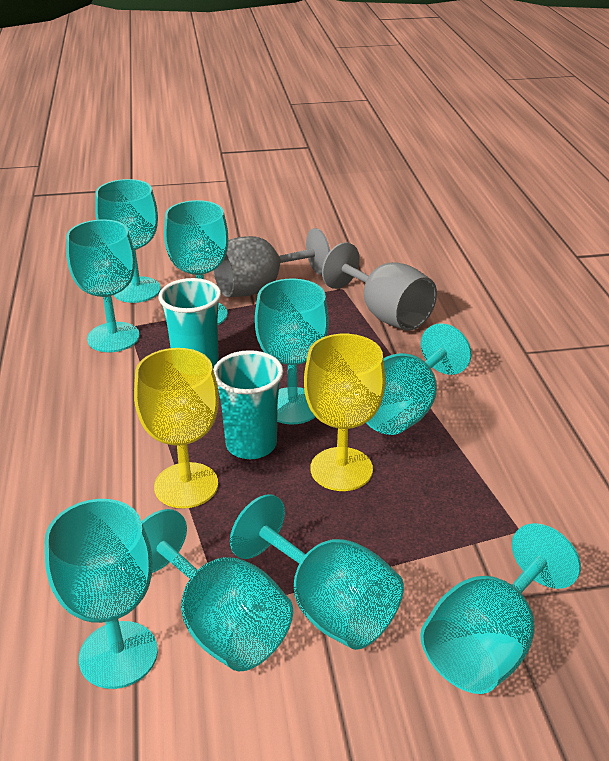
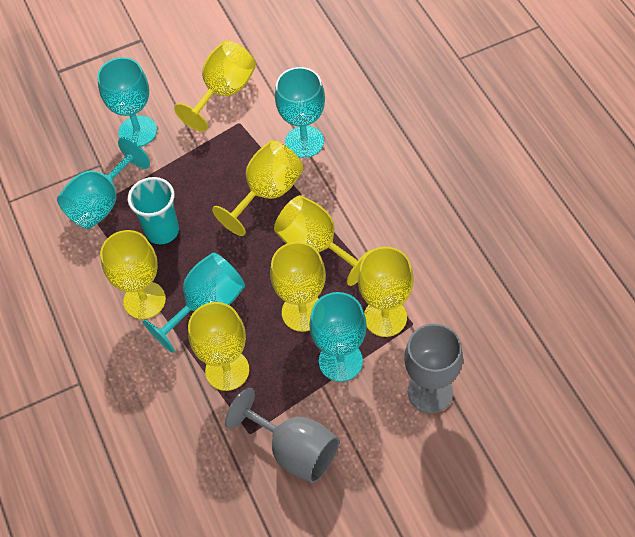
turquoise cup: 2 -> 1
turquoise goblet: 9 -> 5
yellow goblet: 2 -> 7

